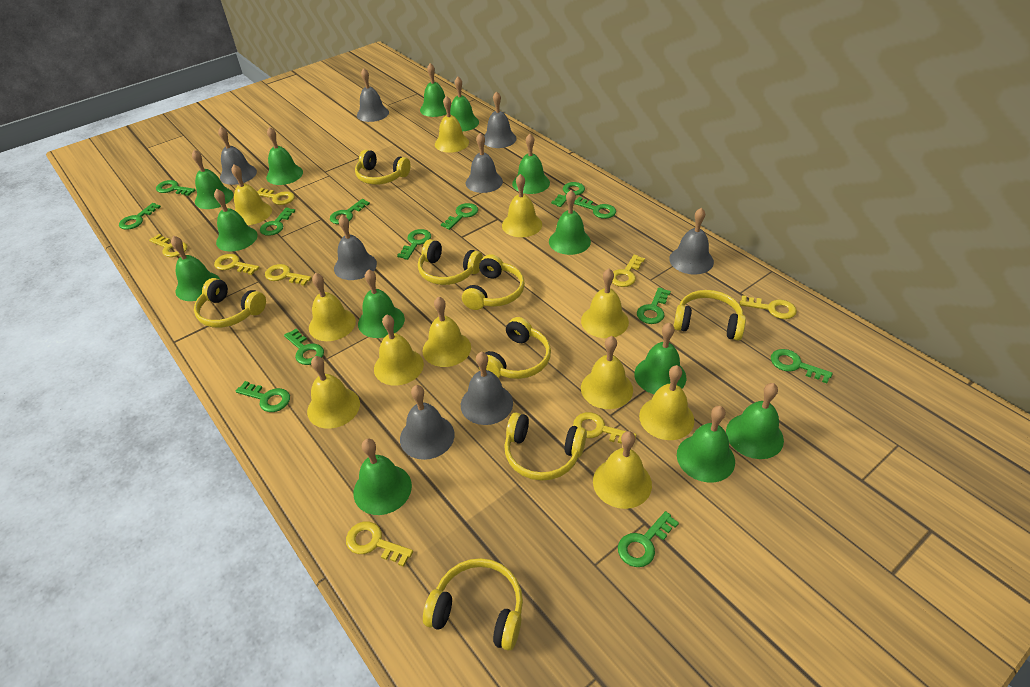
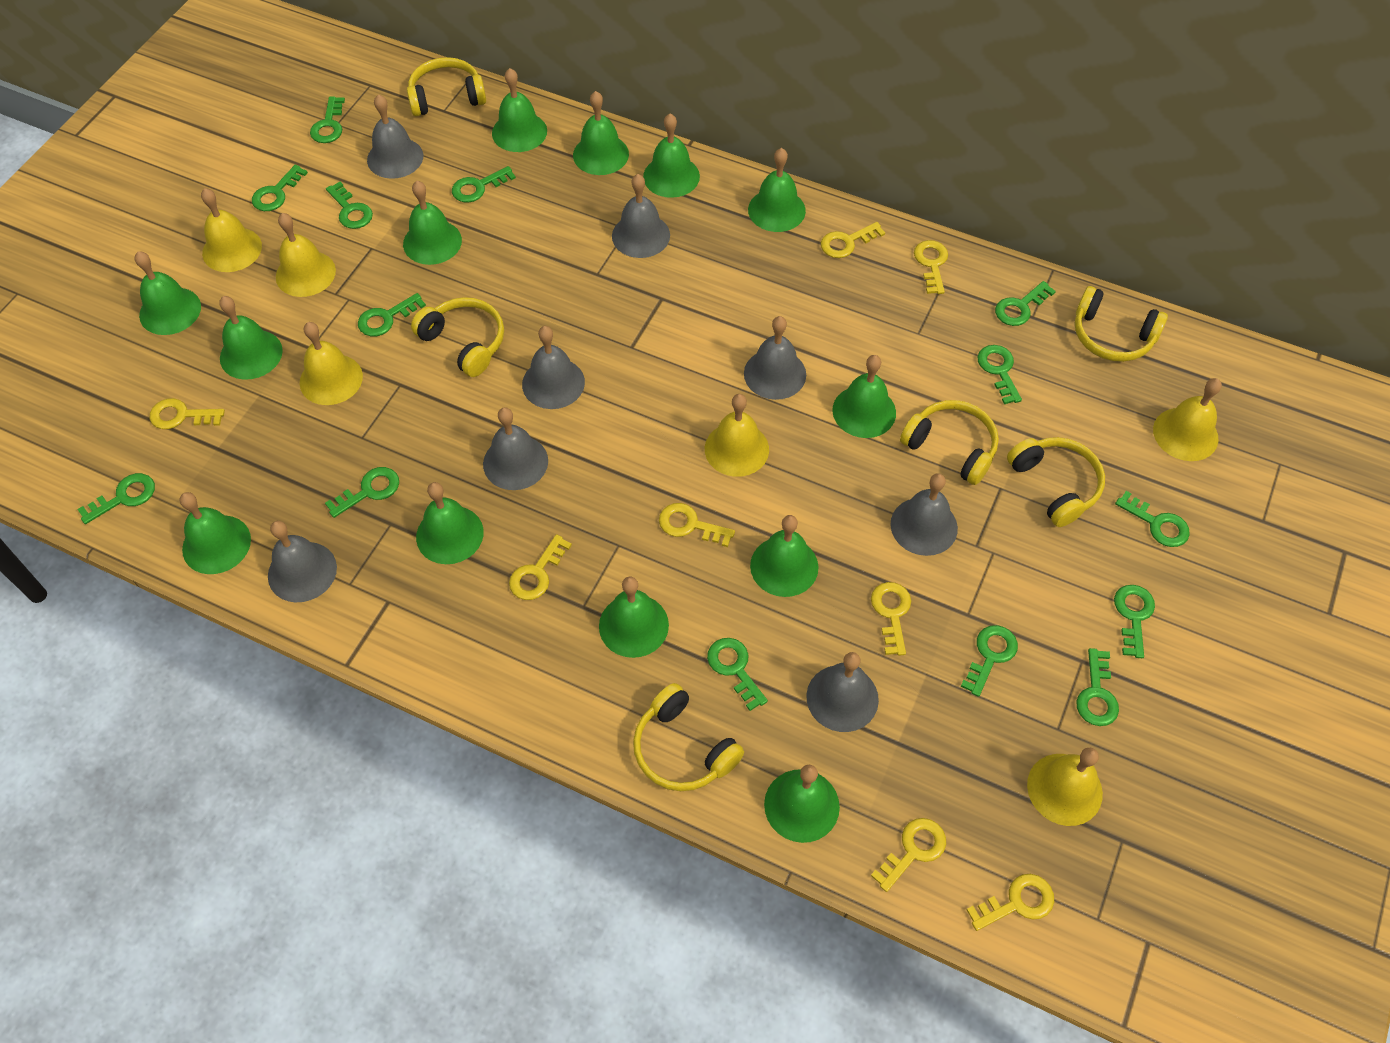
green key: 13 -> 14
yellow bell: 11 -> 6
yellow headphones: 8 -> 6

